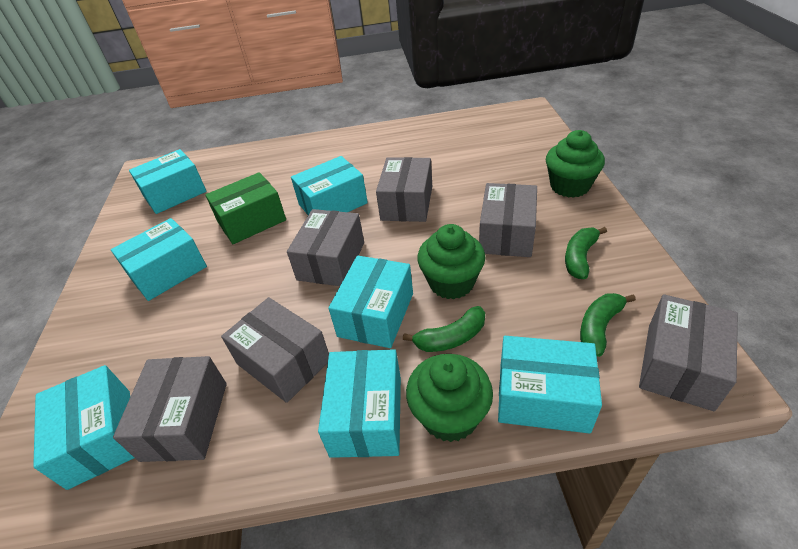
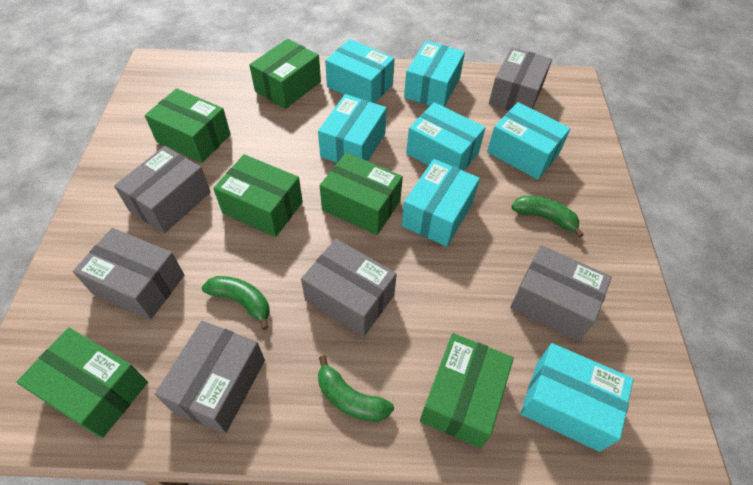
green box: 1 -> 6
green cupcake: 3 -> 0

